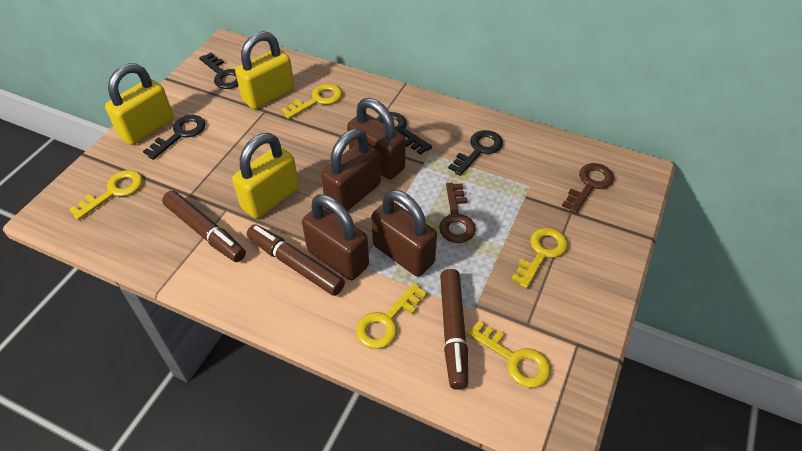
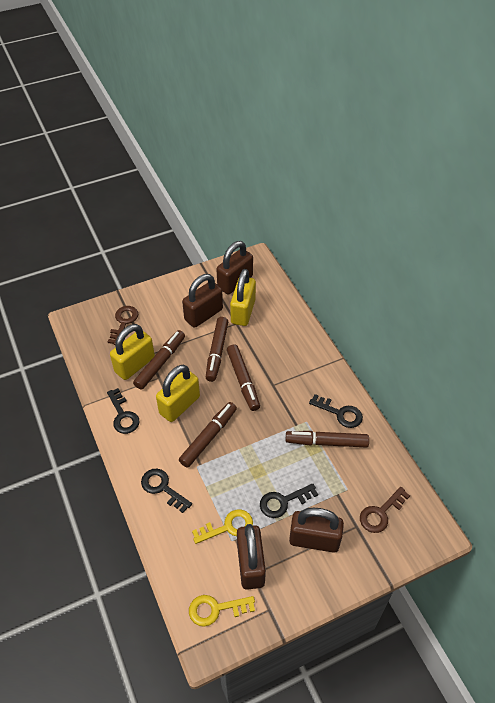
brown marker: 3 -> 5
yellow key: 5 -> 2

